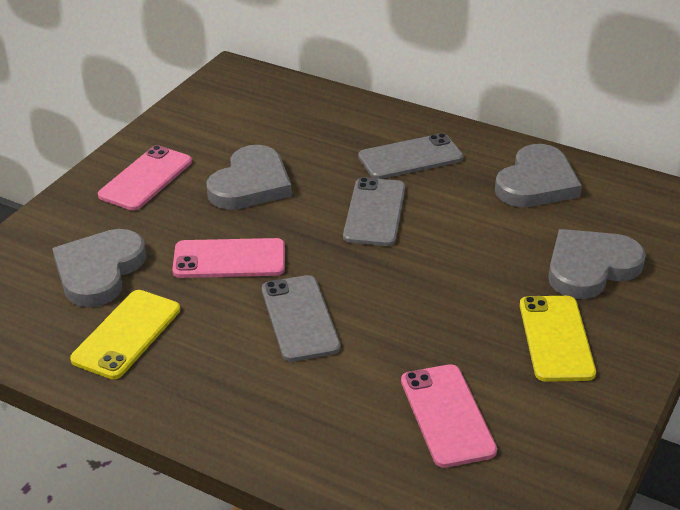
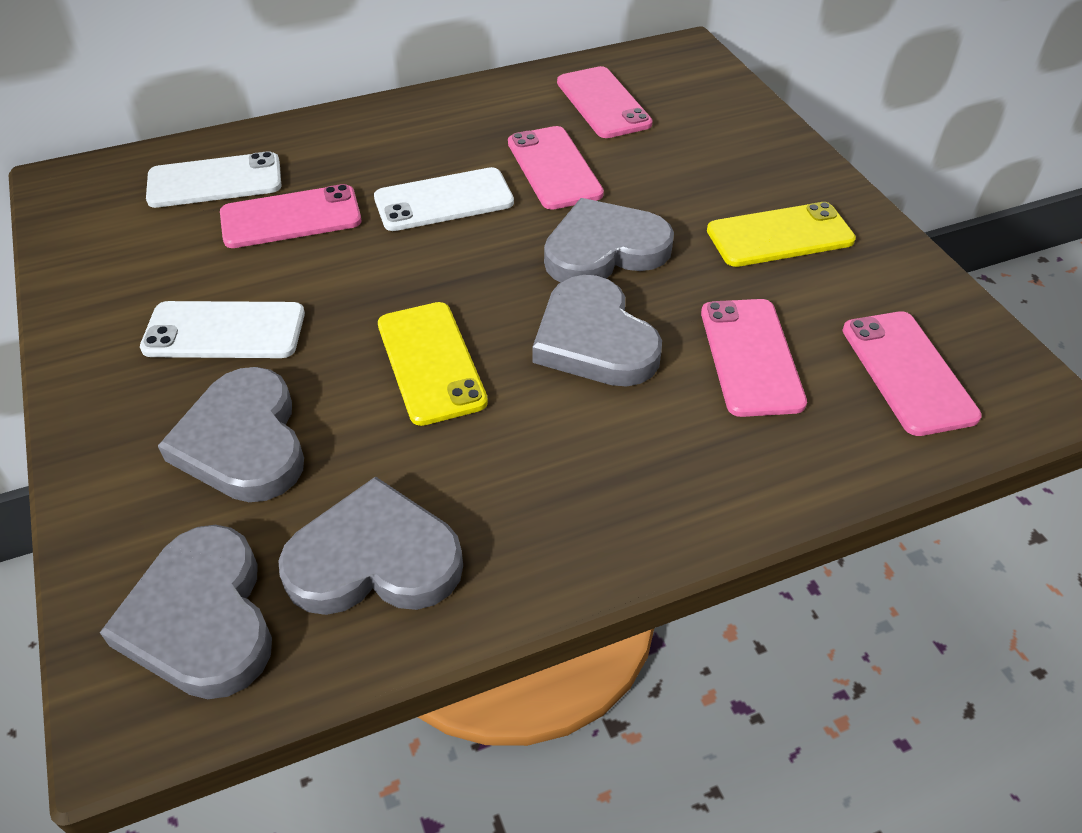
grey heart: 4 -> 5
grey phone: 3 -> 0
pink phone: 3 -> 5
white phone: 0 -> 3

